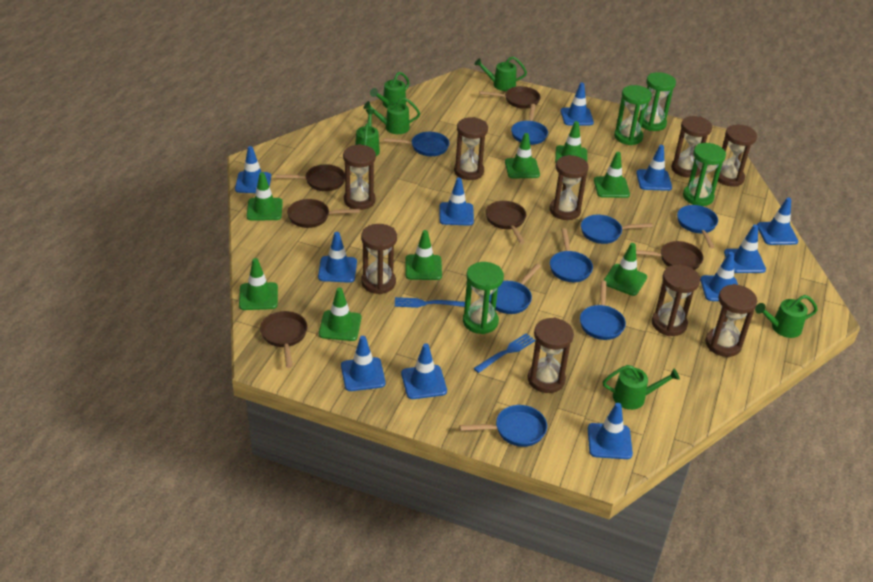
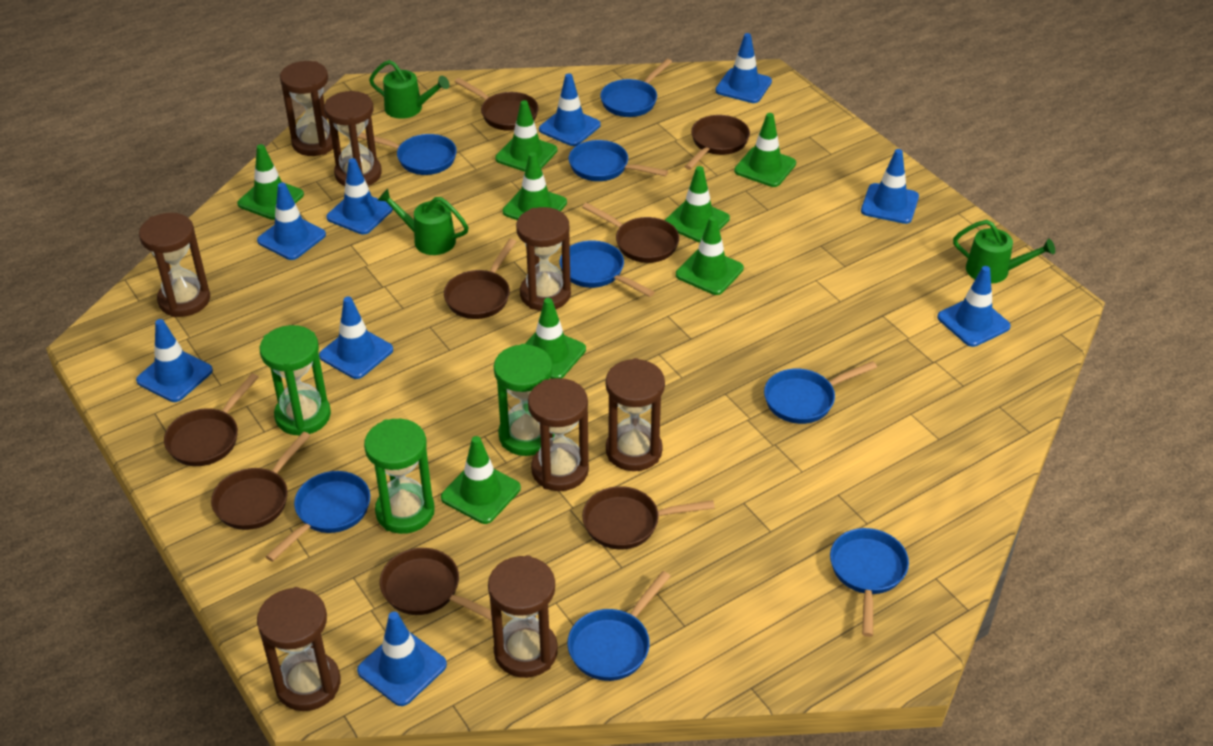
blue fork: 2 -> 0
blue traffic cone: 11 -> 9
brown hourglass: 9 -> 8
brown pan: 6 -> 8
green hourglass: 4 -> 3
green watering can: 6 -> 3

